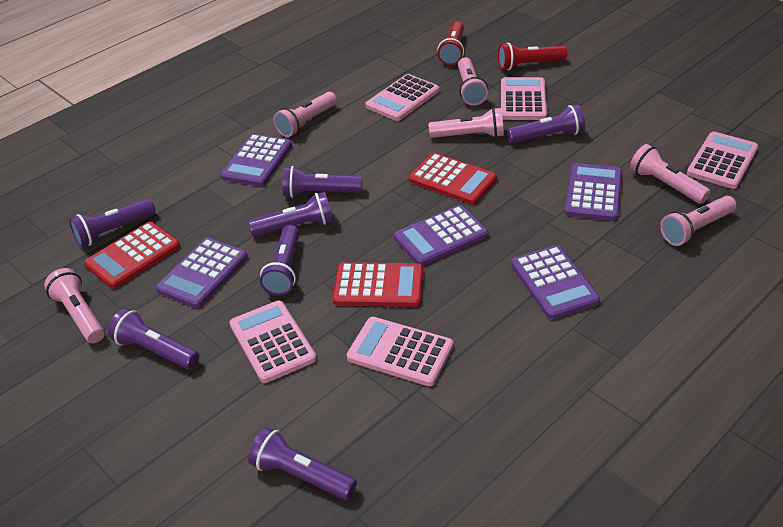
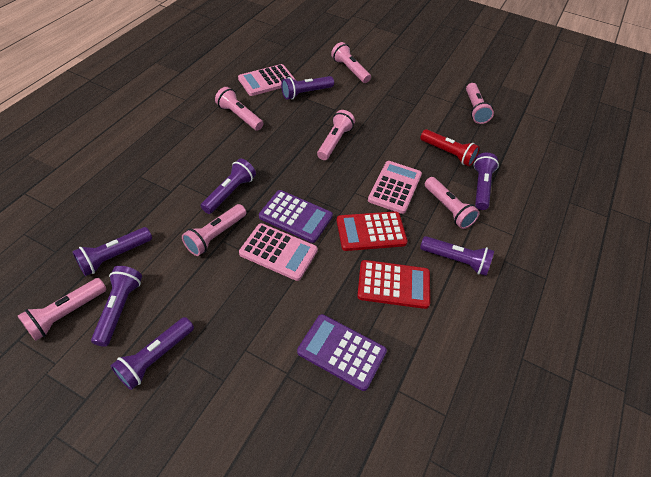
pink calculator: 5 -> 3
pink flashlight: 6 -> 7
purple calculator: 5 -> 2
red calculator: 3 -> 2
red flashlight: 2 -> 1

